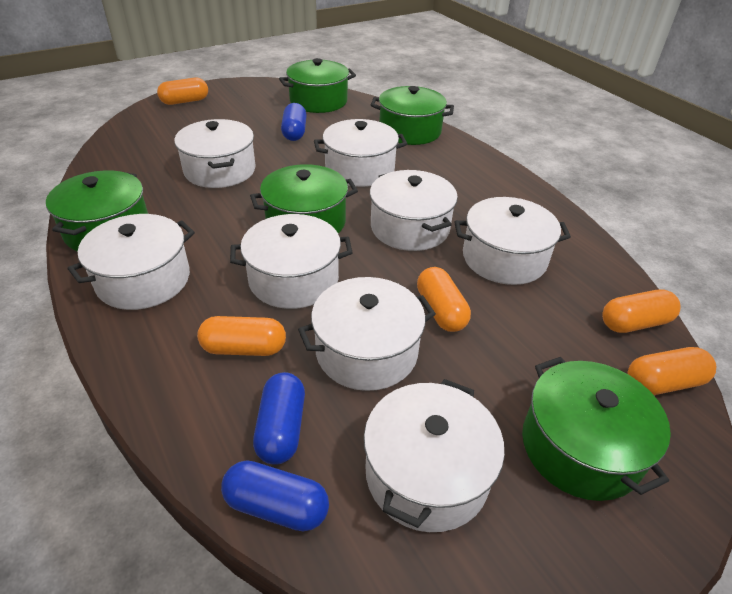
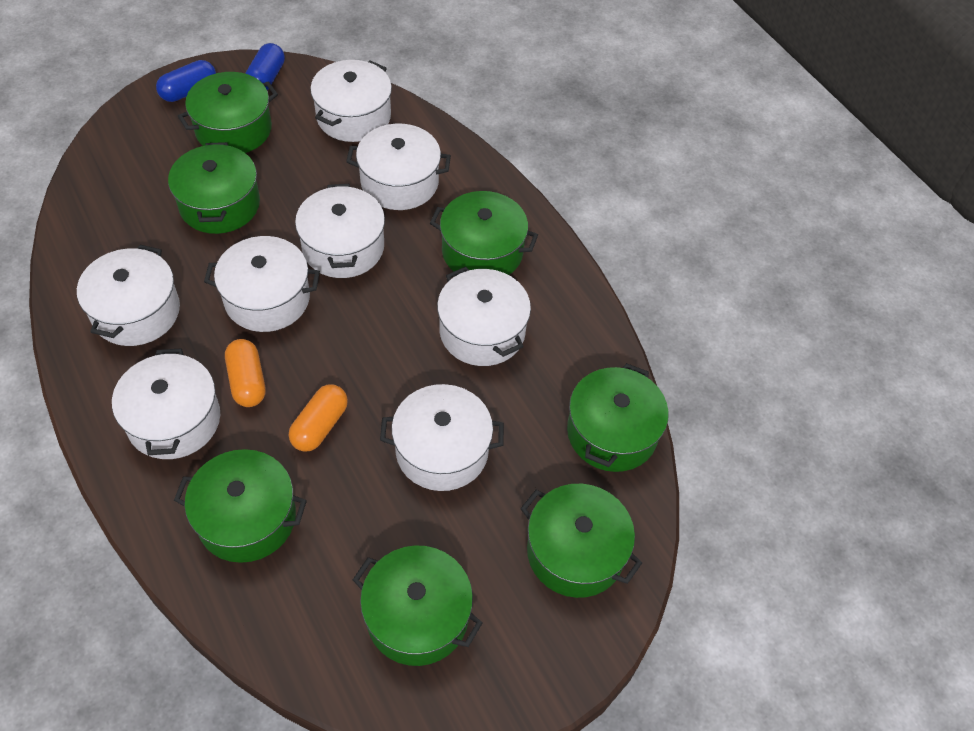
blue capsule: 3 -> 2
green pot: 5 -> 7
orange capsule: 5 -> 2

